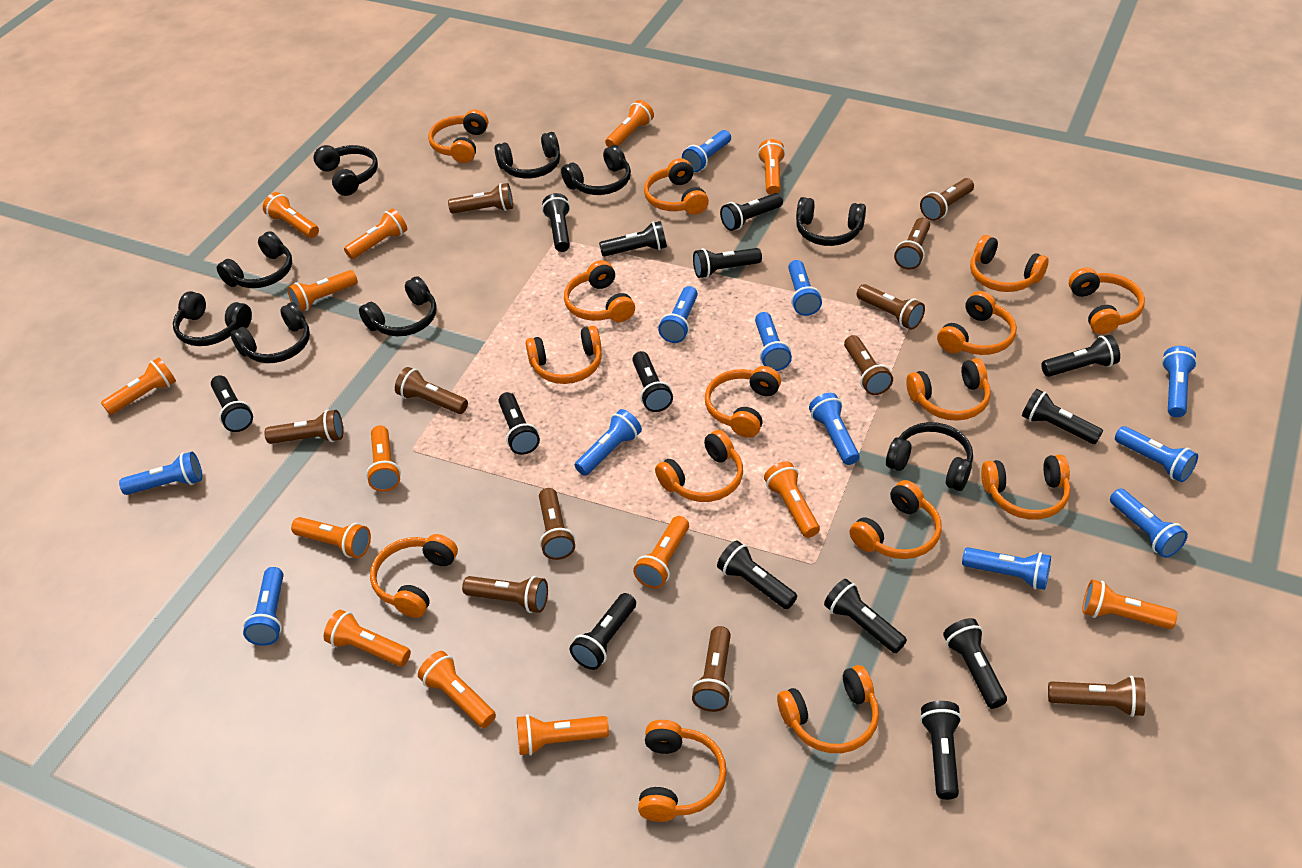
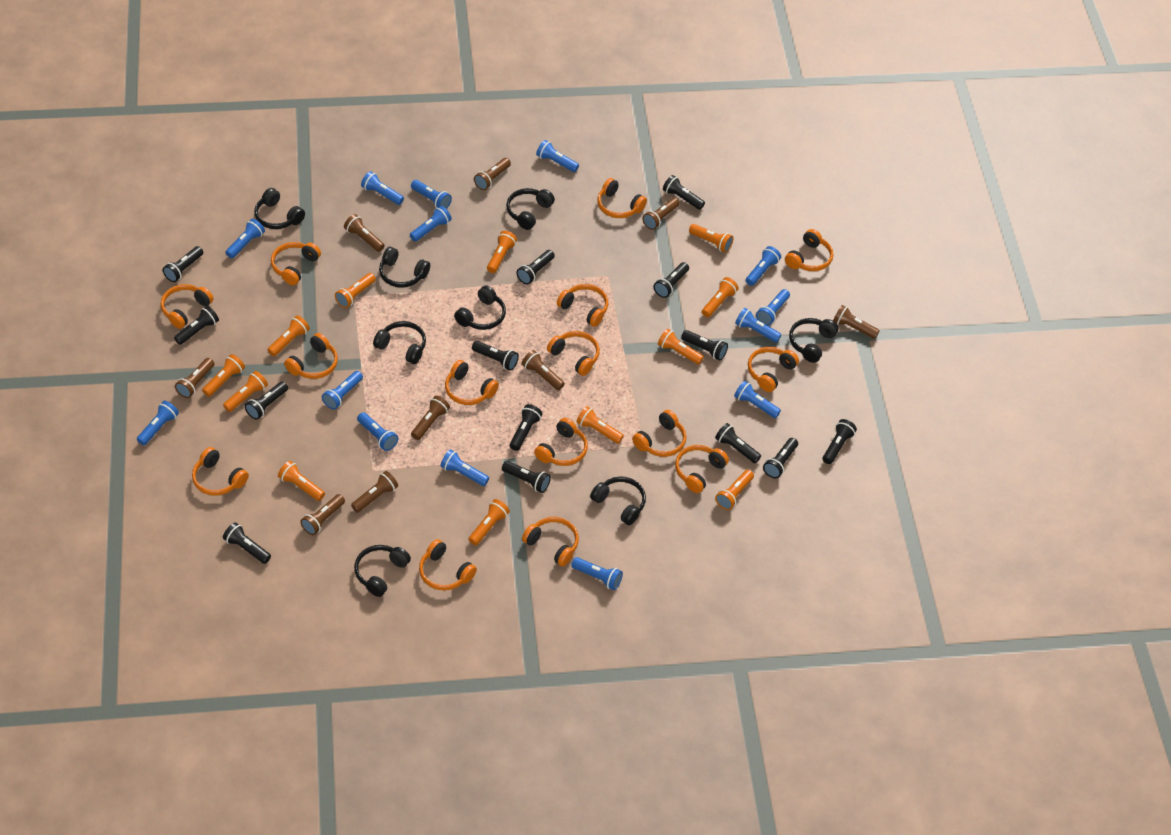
black headphones: 9 -> 8
blue flashlight: 12 -> 14
brown flashlight: 11 -> 9
orange flashlight: 14 -> 12

